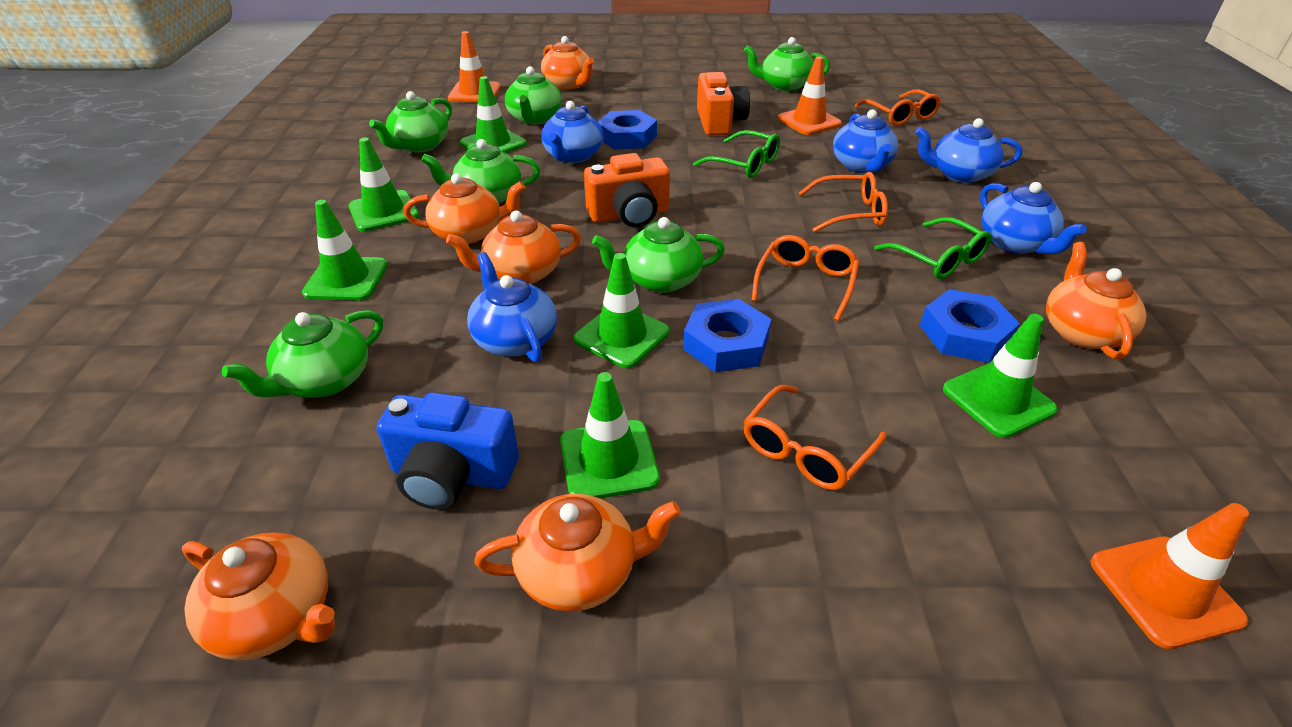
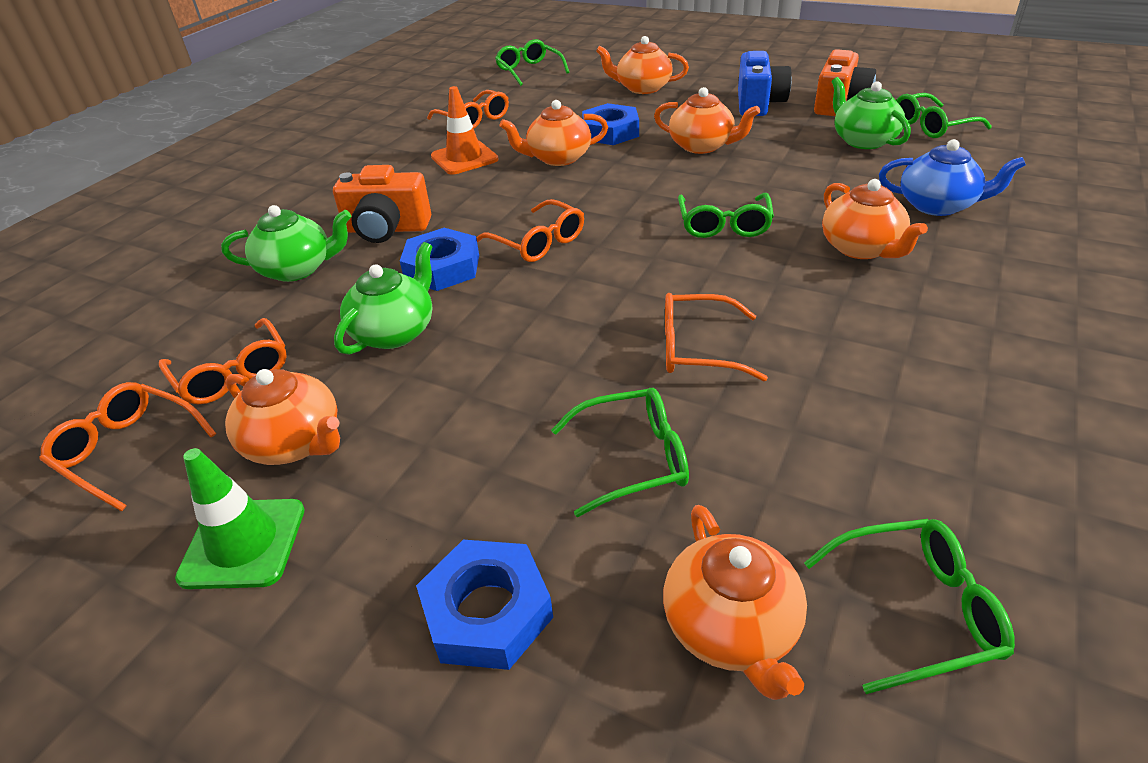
blue teapot: 5 -> 1
green glasses: 2 -> 5
green teapot: 6 -> 3
green traffic cone: 6 -> 1
orange glasses: 4 -> 5
orange traffic cone: 3 -> 1

